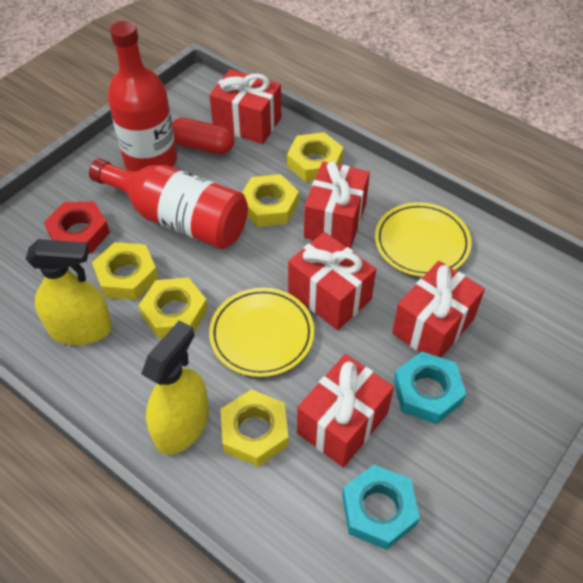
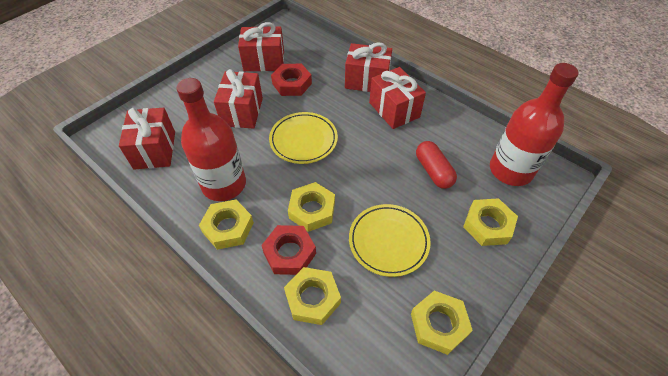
red nut: 1 -> 2
turquoise nut: 2 -> 0
yellow spray bottle: 2 -> 0

